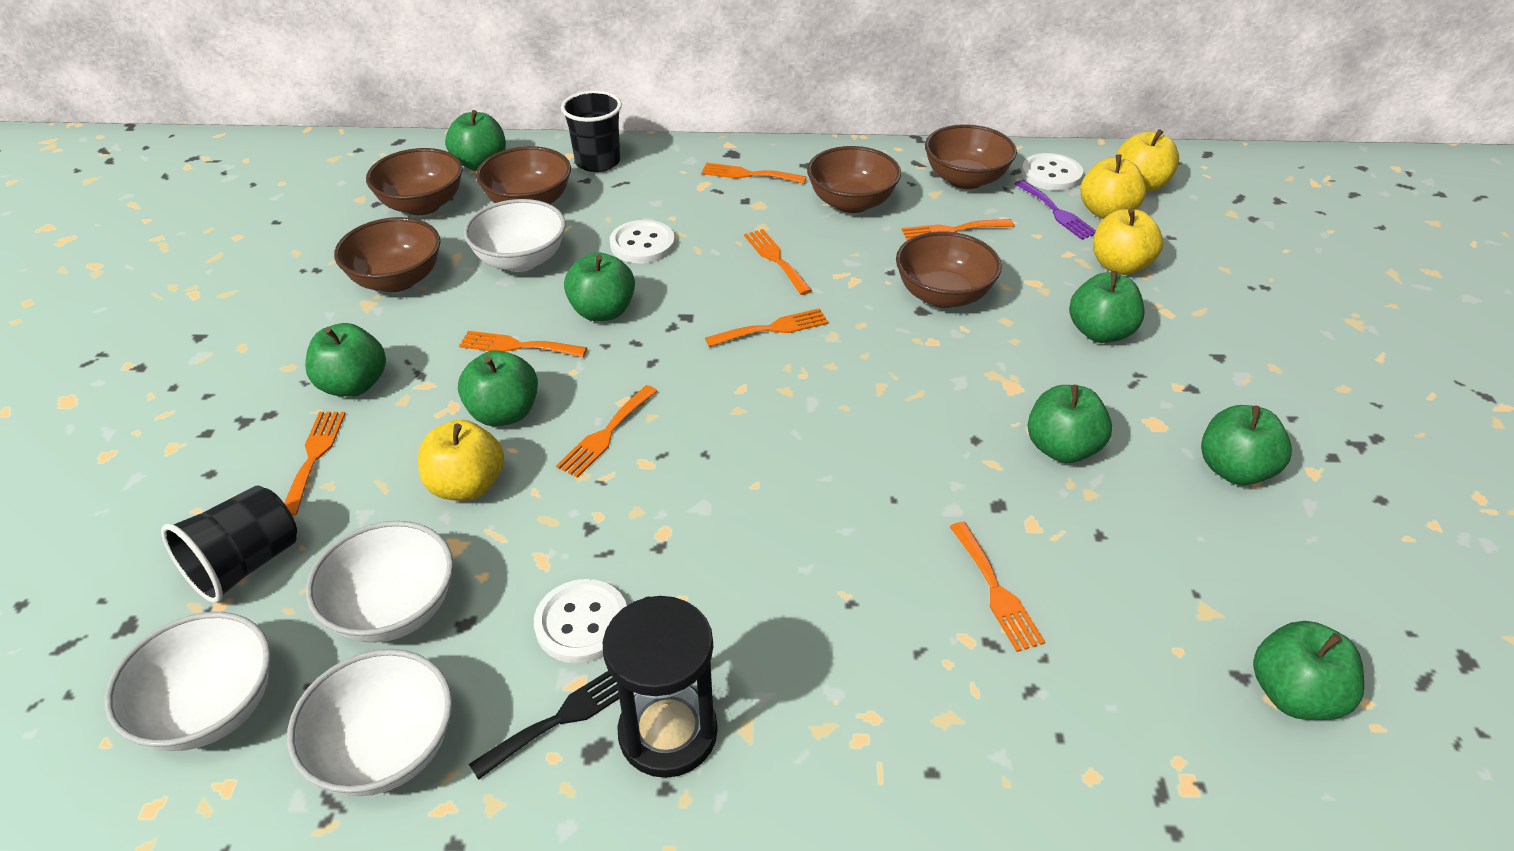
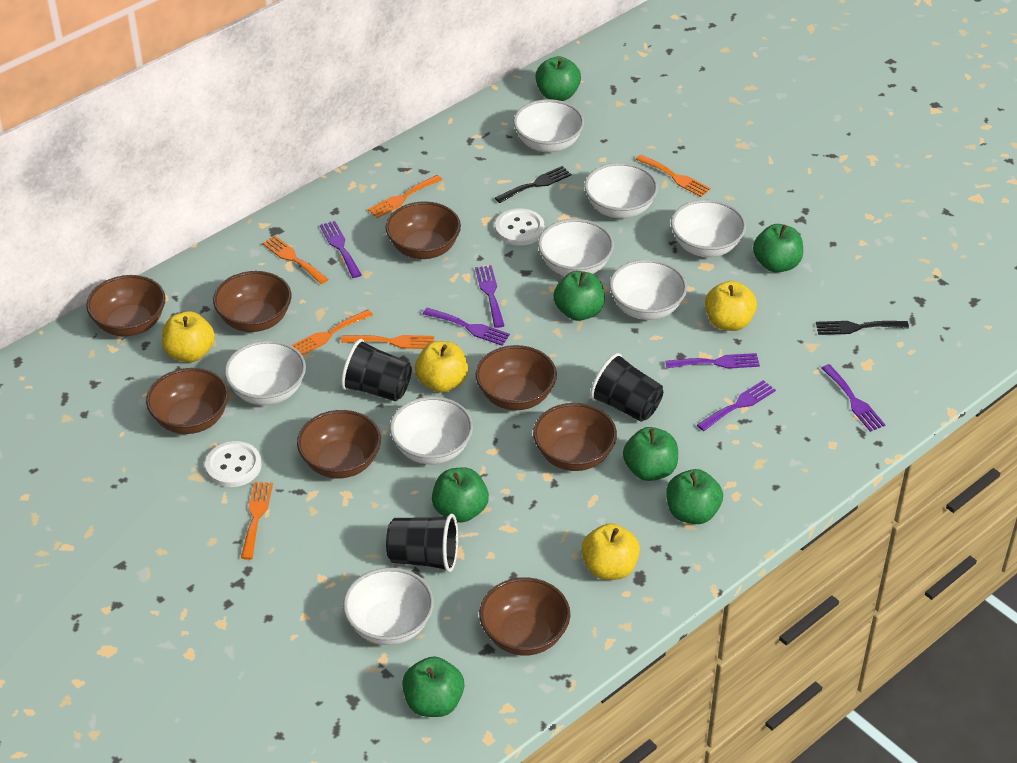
black cup: 2 -> 3
black fork: 1 -> 2
black hourglass: 1 -> 0
brown bowl: 6 -> 8
green apple: 8 -> 7
orange fork: 8 -> 6
purple fork: 1 -> 6
white bowl: 4 -> 8
white button: 3 -> 2

